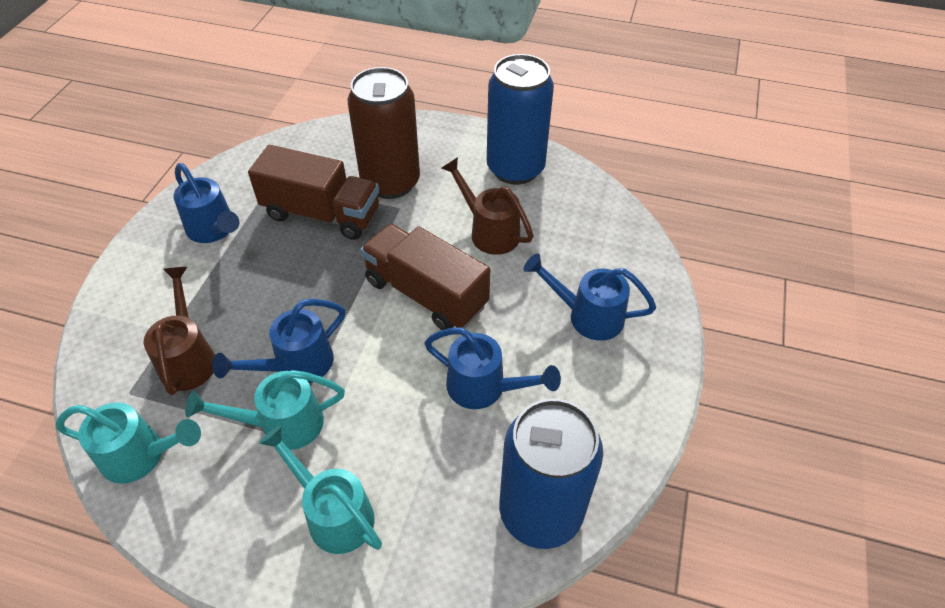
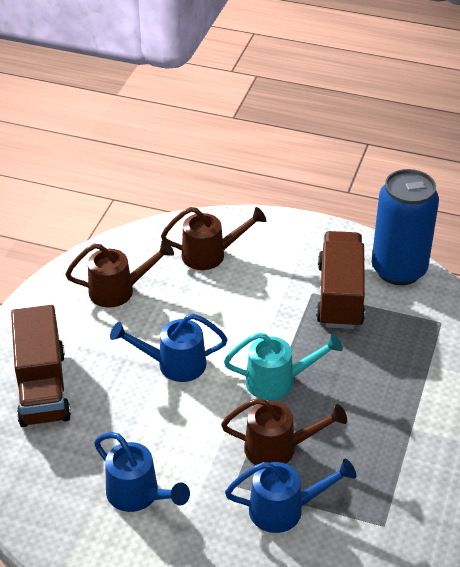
blue can: 2 -> 1
blue watering can: 4 -> 3
brown can: 1 -> 0
brown watering can: 2 -> 3
turquoise watering can: 3 -> 1

